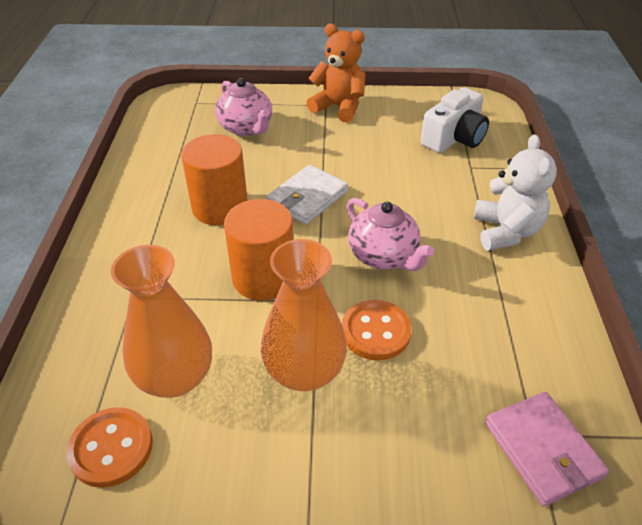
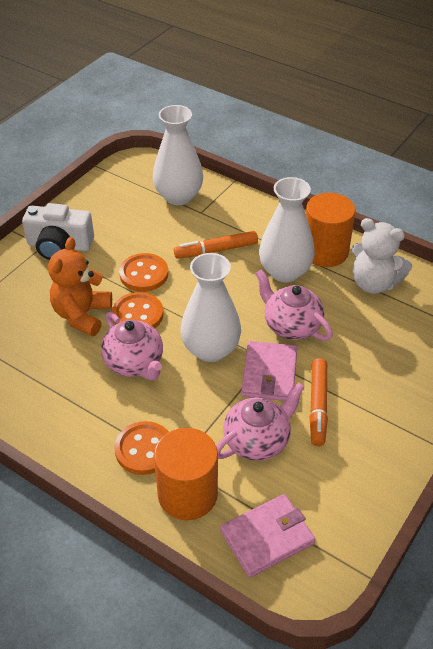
orange button: 2 -> 3
orange marker: 0 -> 2
orange vase: 2 -> 0
pink teapot: 2 -> 3
pink wallet: 1 -> 2
white vase: 0 -> 3
white wallet: 1 -> 0

